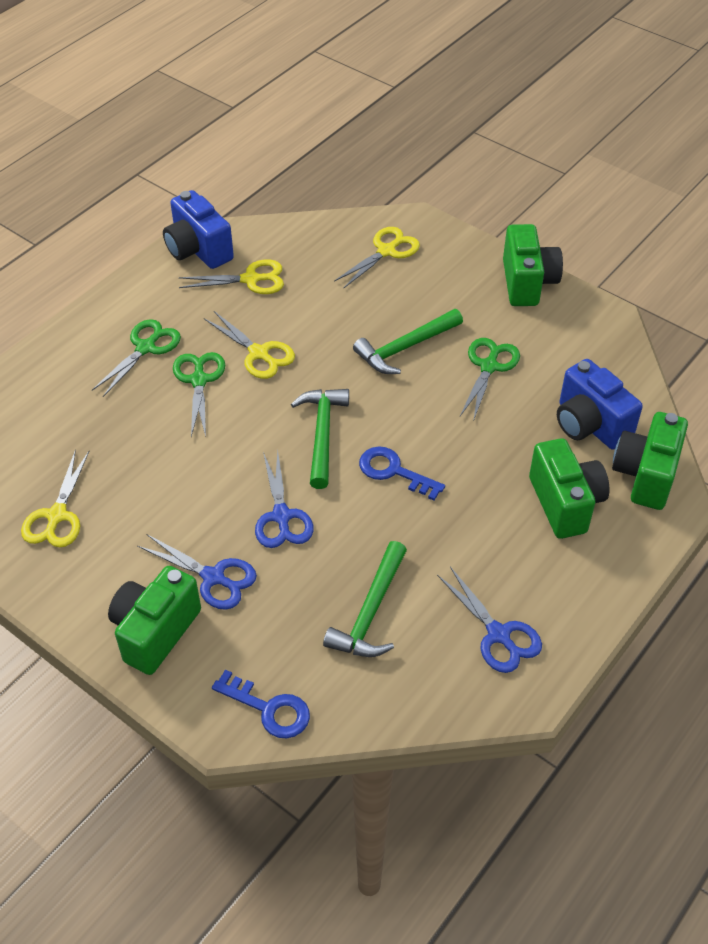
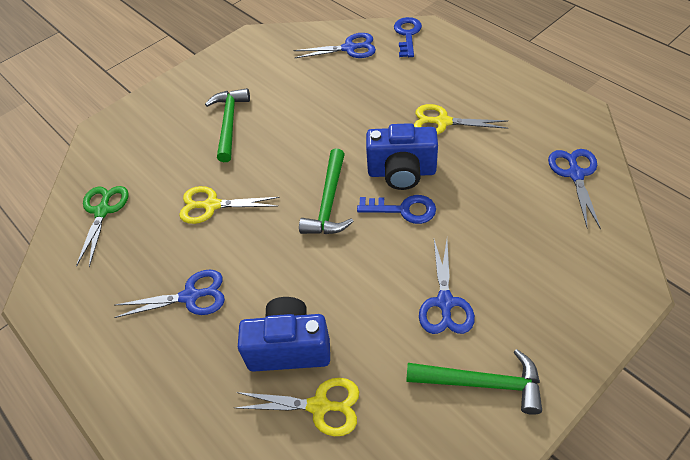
blue scissors: 3 -> 4
green camera: 4 -> 0
green scissors: 3 -> 1
yellow scissors: 4 -> 3

